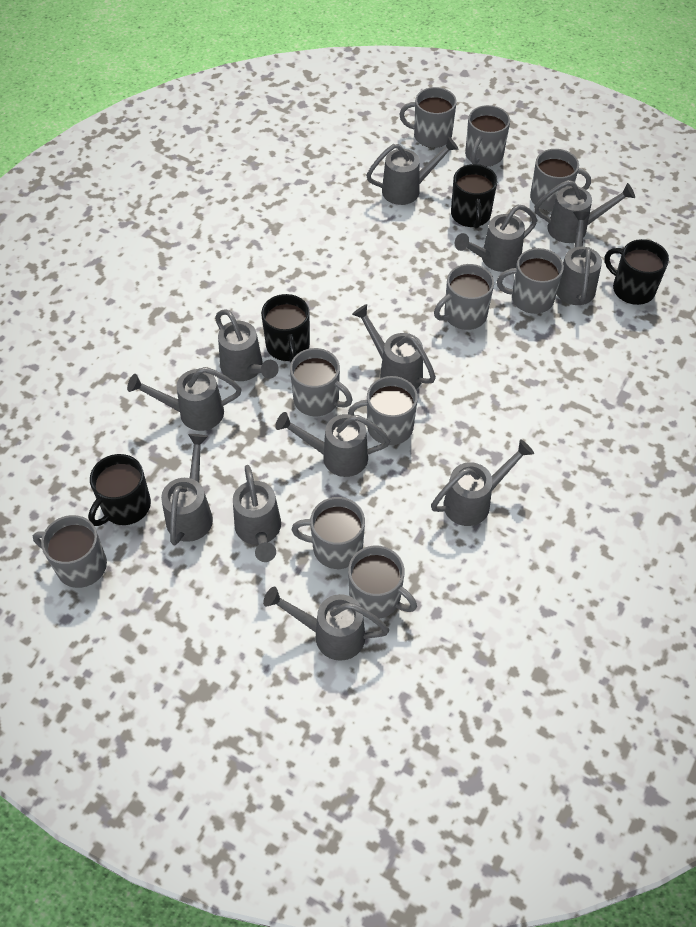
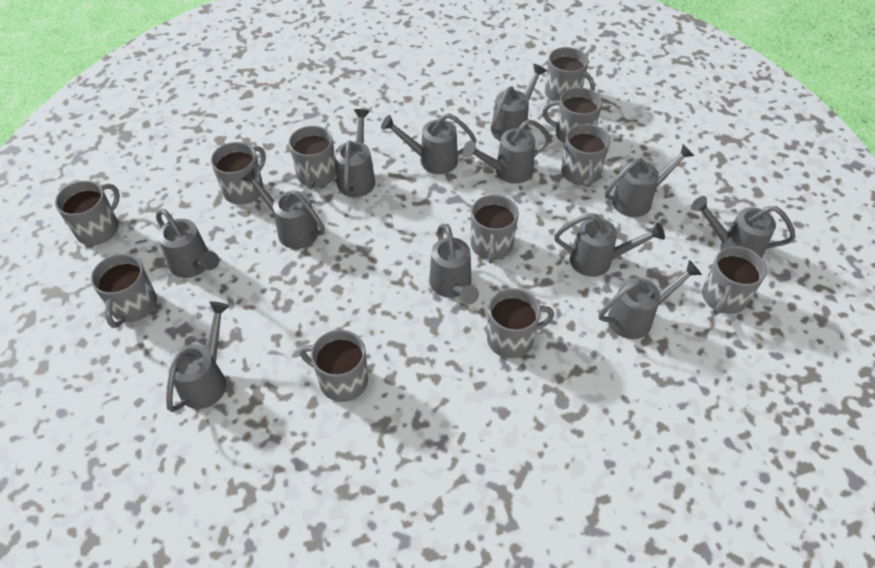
black mug: 4 -> 0
grey mug: 10 -> 11

